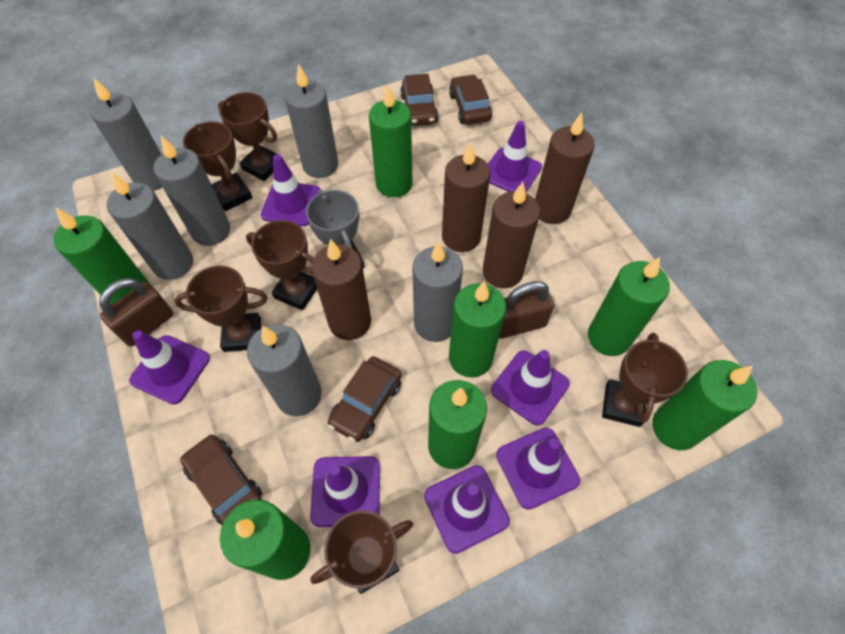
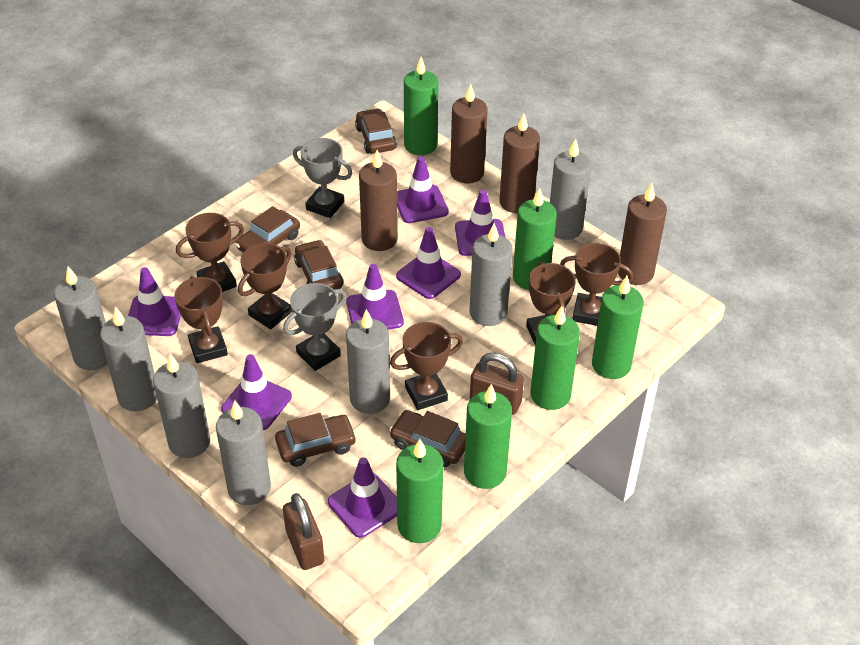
brown car: 4 -> 5
green candle: 7 -> 6
grey candle: 6 -> 7
grey trophy: 1 -> 2

